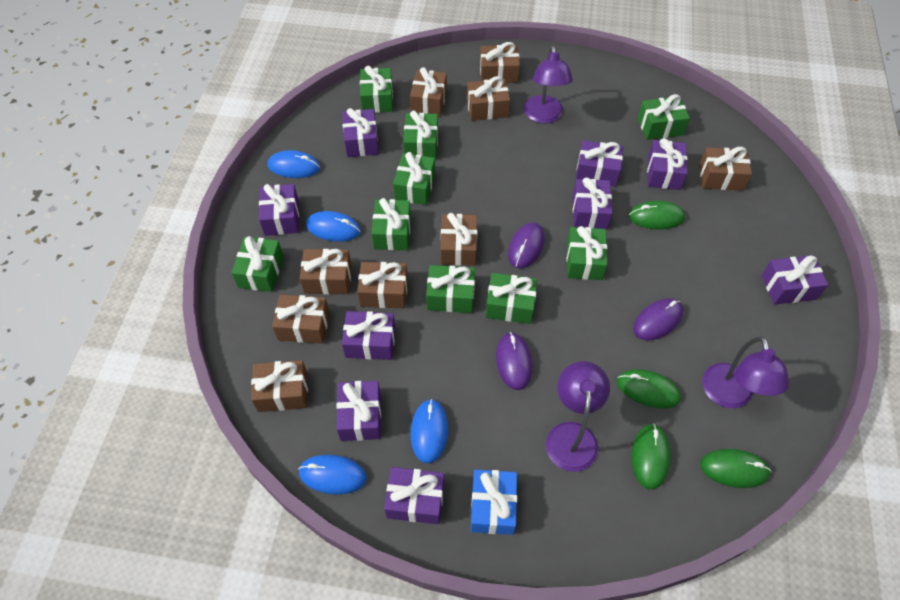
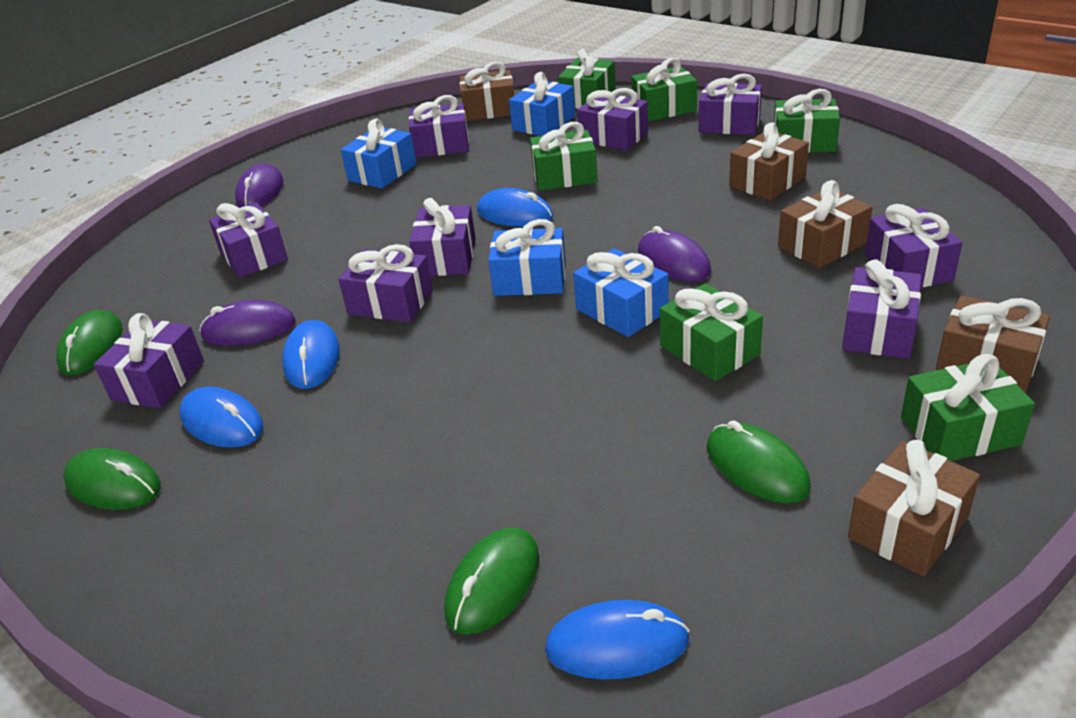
blue gift: 1 -> 4
brown gift: 9 -> 5
green gift: 9 -> 6
purple lamp: 3 -> 0

